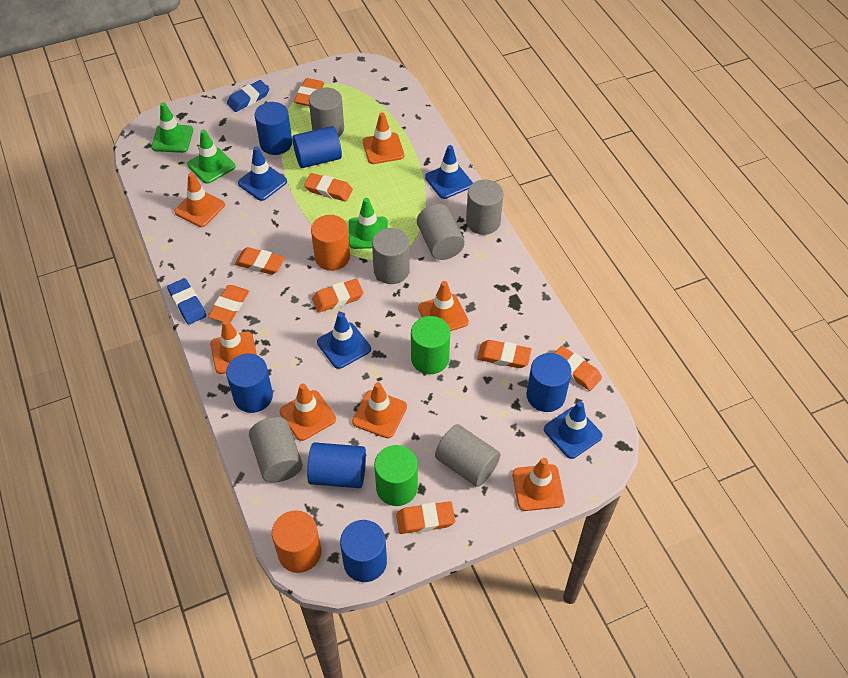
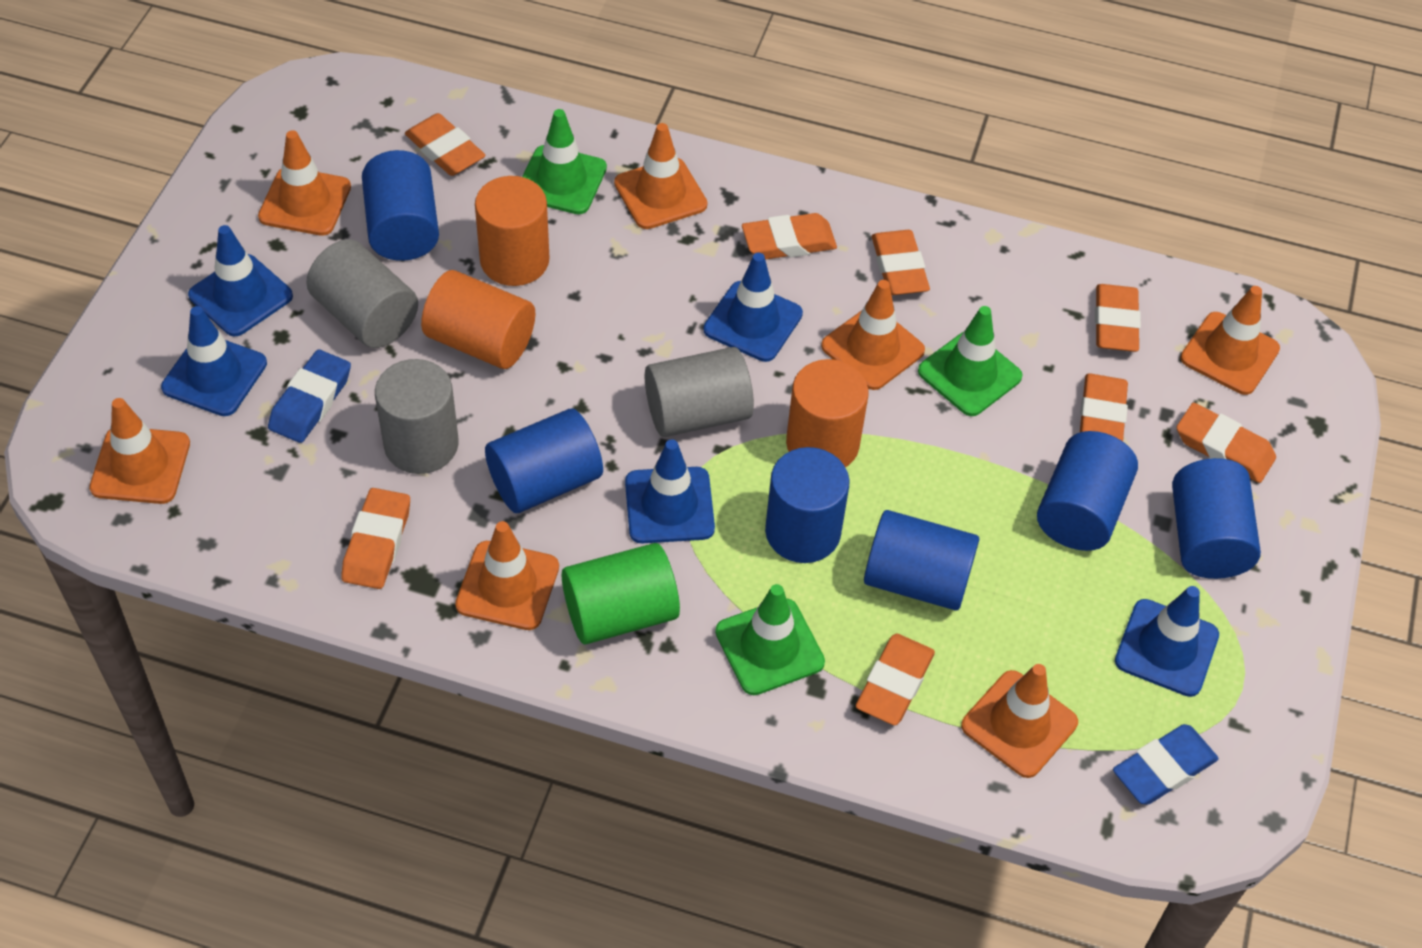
blue traffic cone: 4 -> 5
green cylinder: 2 -> 1
grey cylinder: 6 -> 3
orange cylinder: 2 -> 3

